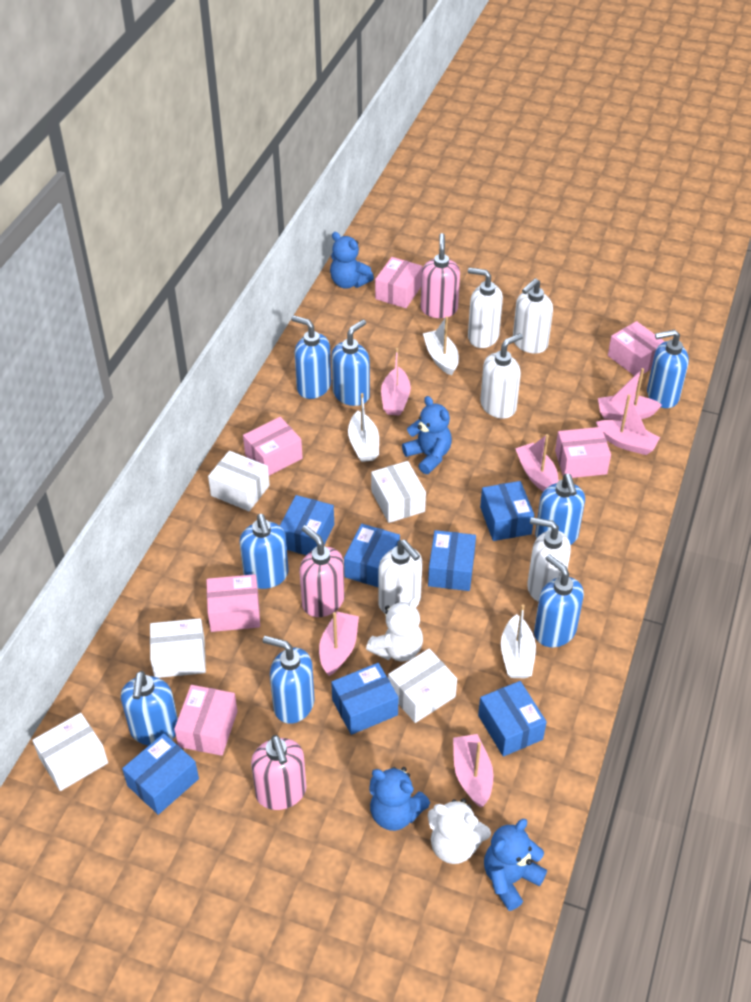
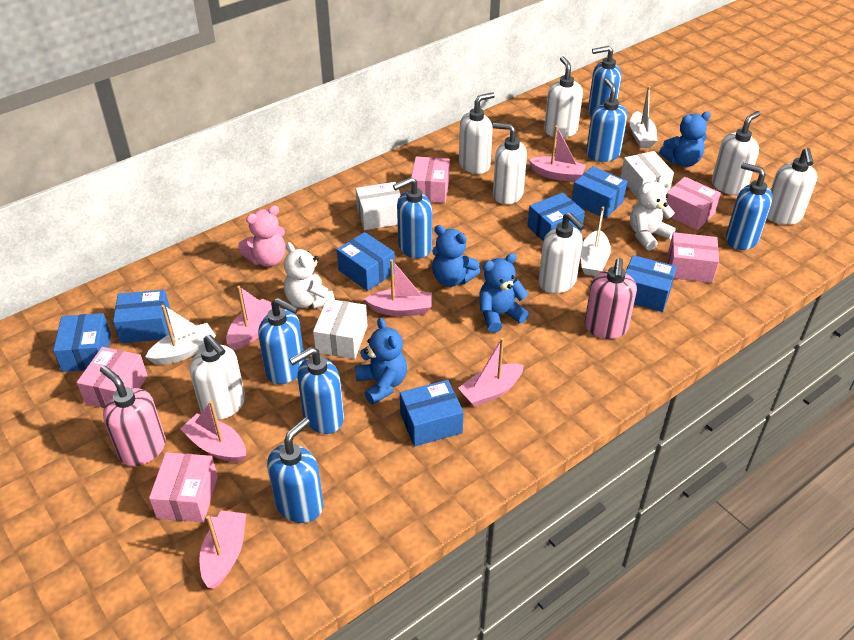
blue soap dispenser: 8 -> 7
pink box: 6 -> 5
pink soap dispenser: 3 -> 2
pink teddy bear: 0 -> 1
white box: 5 -> 3
white soap dispenser: 5 -> 7

